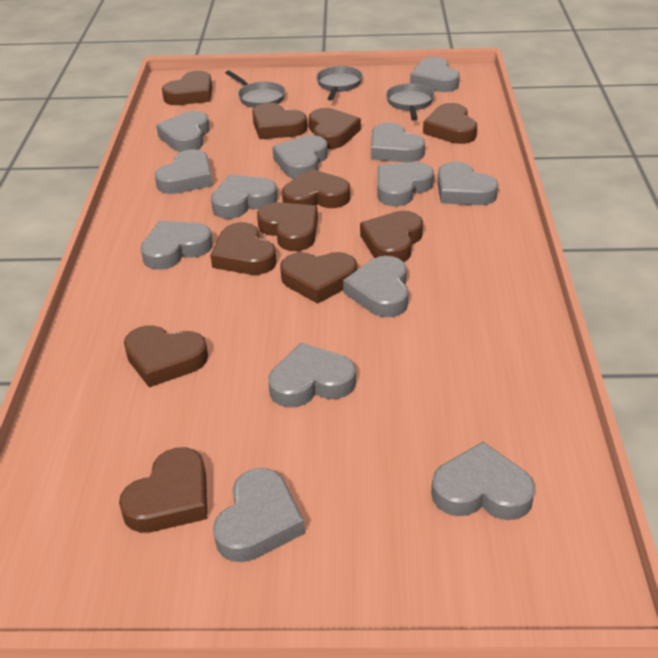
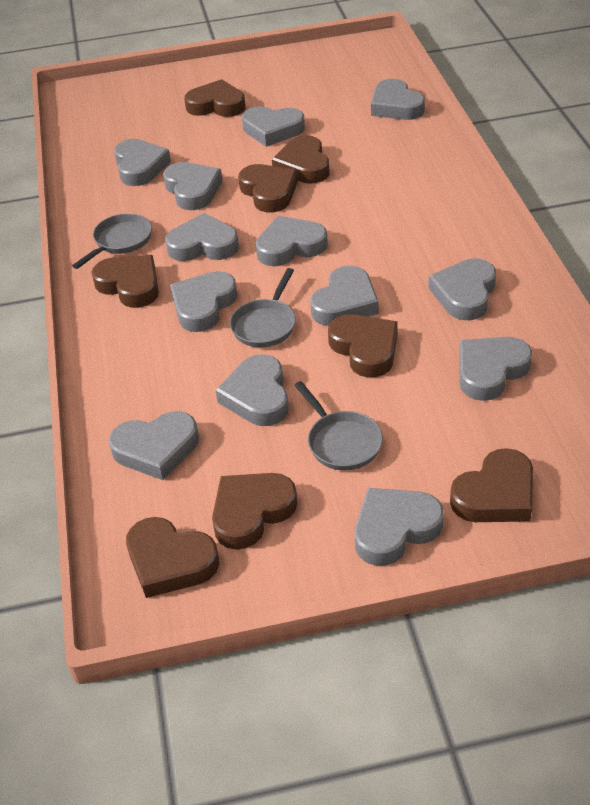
brown heart: 11 -> 8

